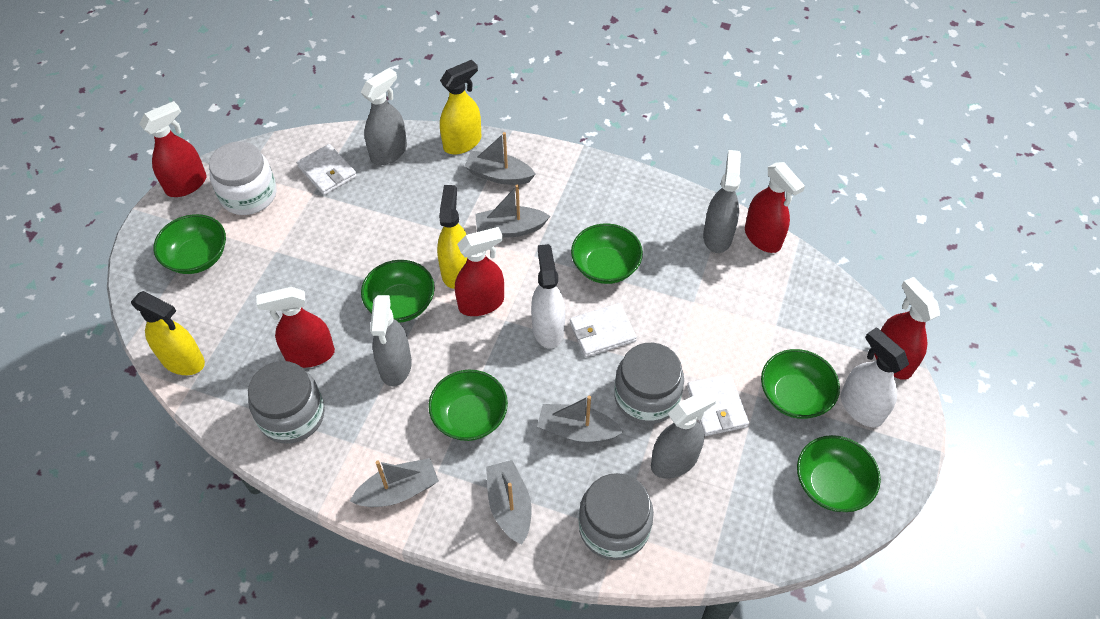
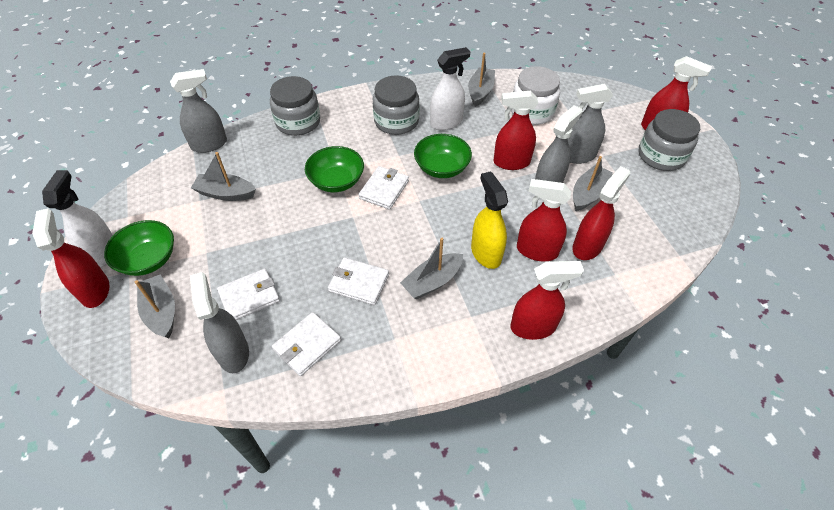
green bowl: 6 -> 3
red spray bottle: 5 -> 6
white wallet: 3 -> 4
yellow spray bottle: 3 -> 1

